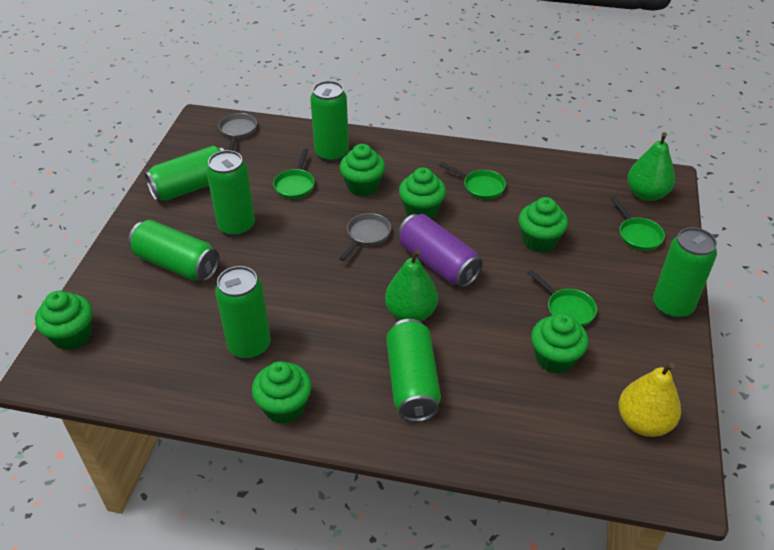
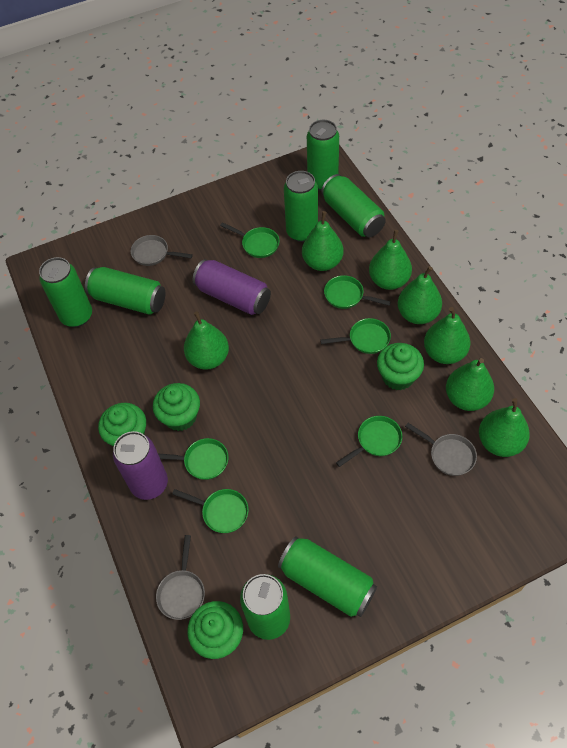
green cupcake: 6 -> 4
green pan: 4 -> 6
green pear: 2 -> 7
grey pan: 2 -> 3
purple can: 1 -> 2
yellow pear: 1 -> 0

